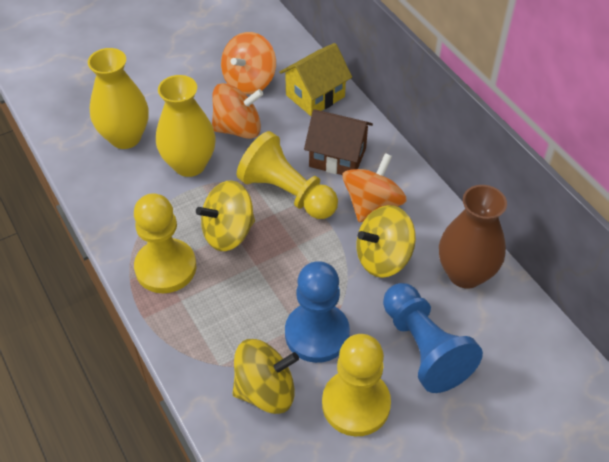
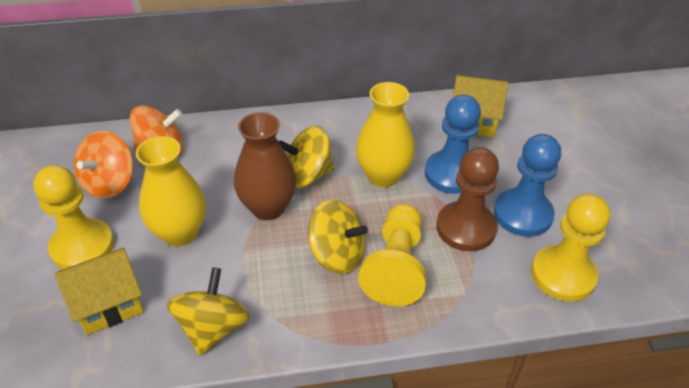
brown house: 1 -> 0
brown pawn: 0 -> 1
orange spinning top: 3 -> 2
yellow house: 1 -> 2

